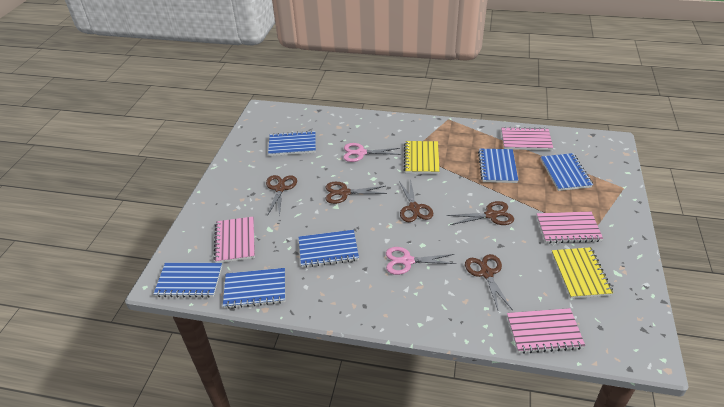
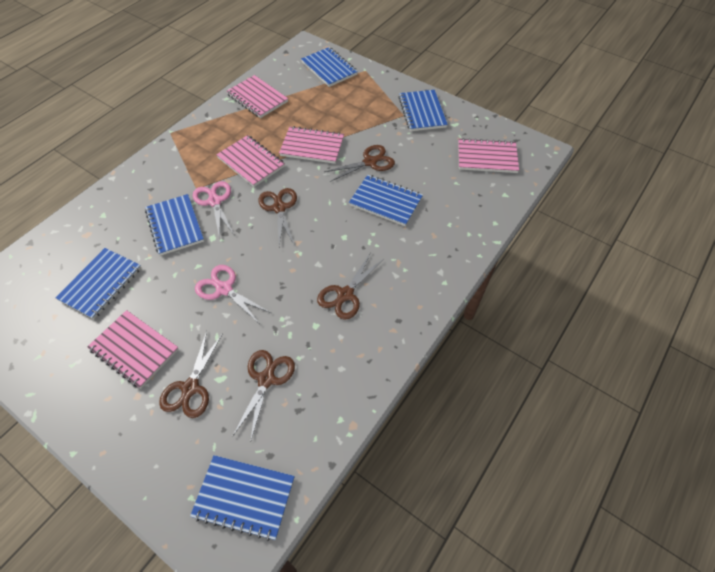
pink notebook: 4 -> 5
yellow notebook: 2 -> 0

